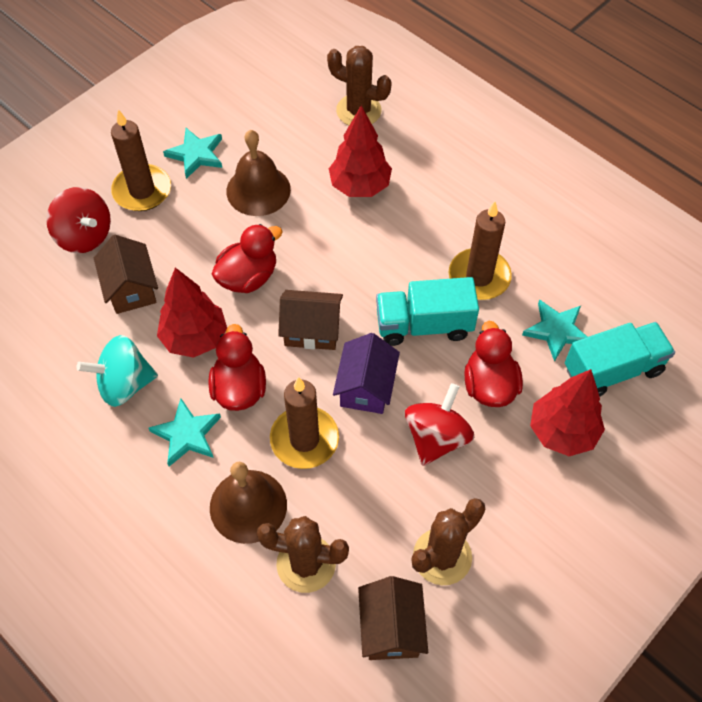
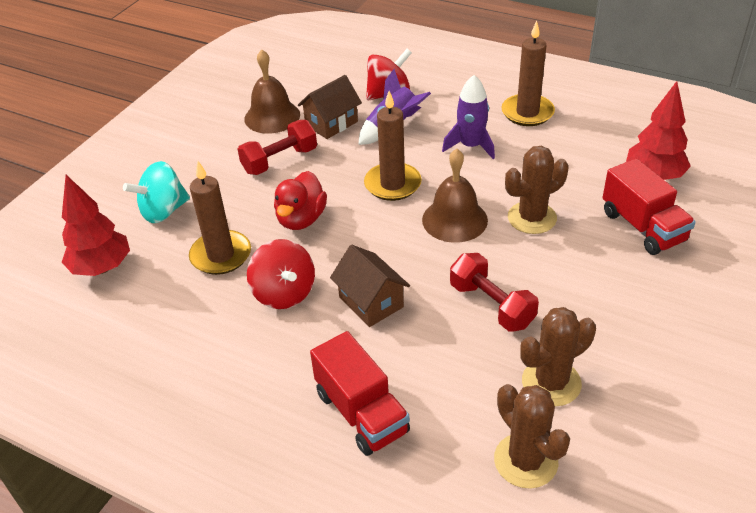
brown house: 3 -> 2
purple house: 1 -> 0
purple rocket: 0 -> 2
red duck: 3 -> 1
red dumbbell: 0 -> 2
red tree: 3 -> 2
red truck: 0 -> 2
turquoise star: 3 -> 0
turquoise truck: 2 -> 0

